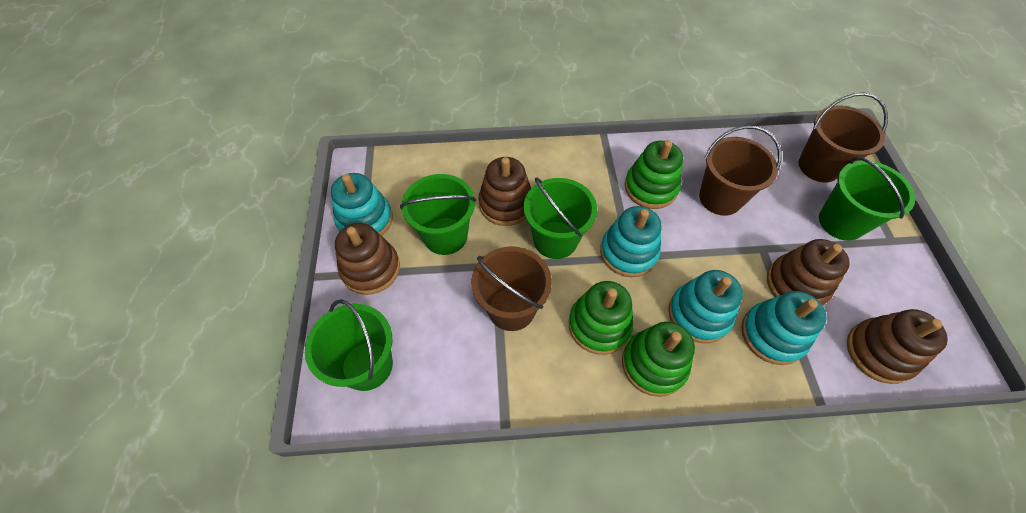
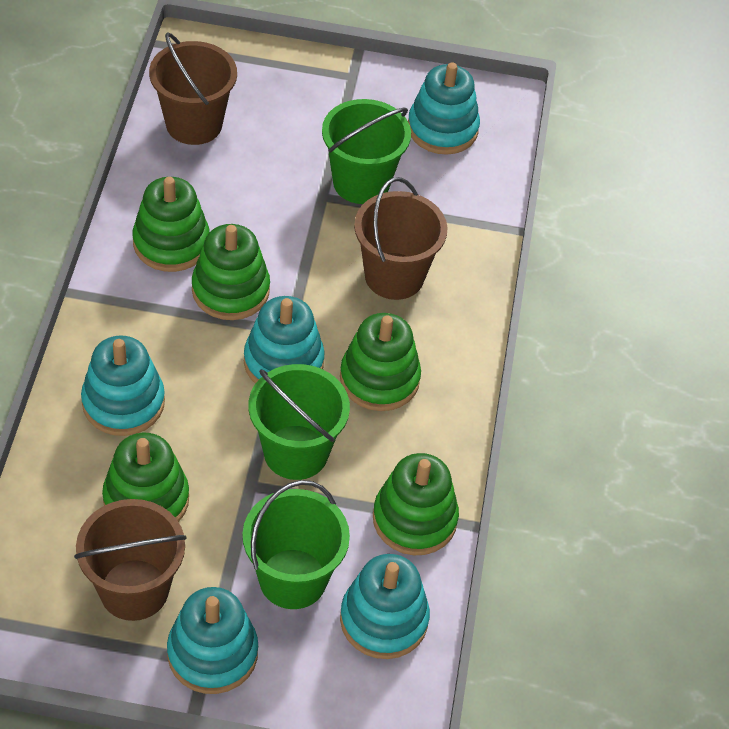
brown stacking toy: 4 -> 0
green bucket: 4 -> 3
green stacking toy: 3 -> 5
turquoise stacking toy: 4 -> 5

